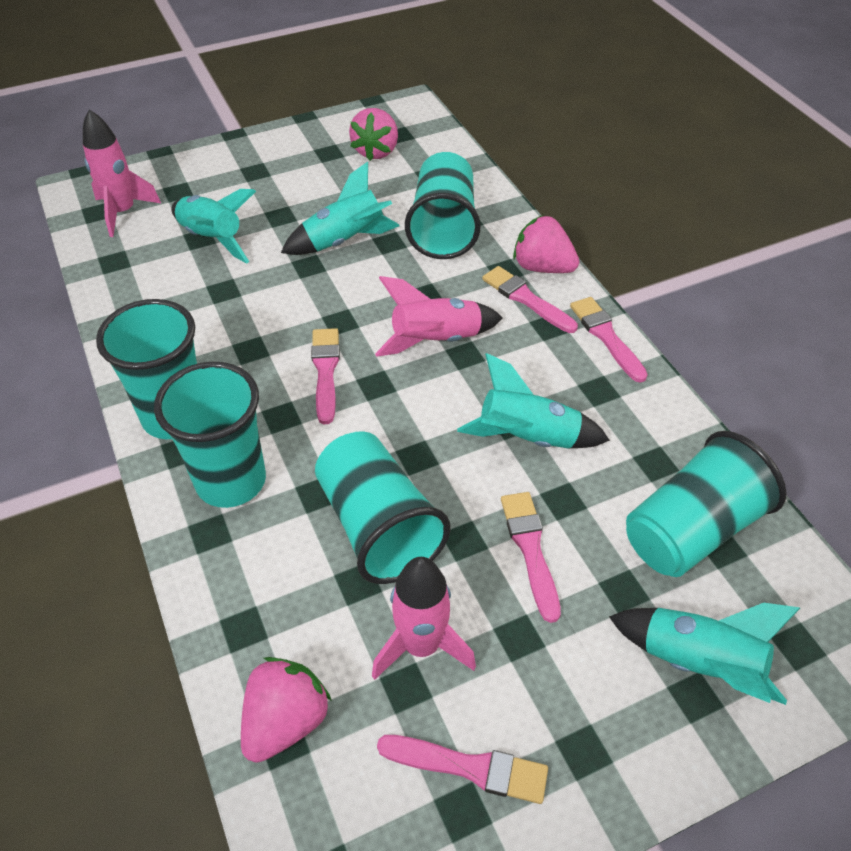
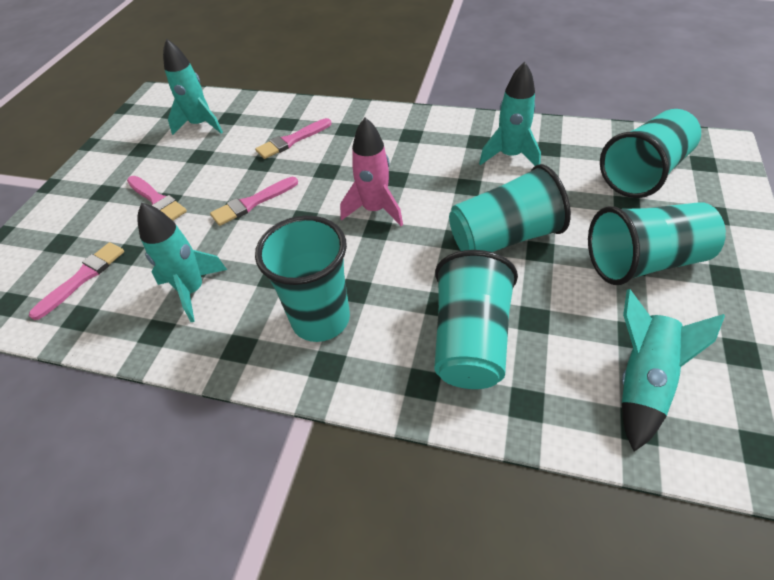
pink brush: 5 -> 4
pink rocket: 3 -> 1
pink strawberry: 3 -> 0

